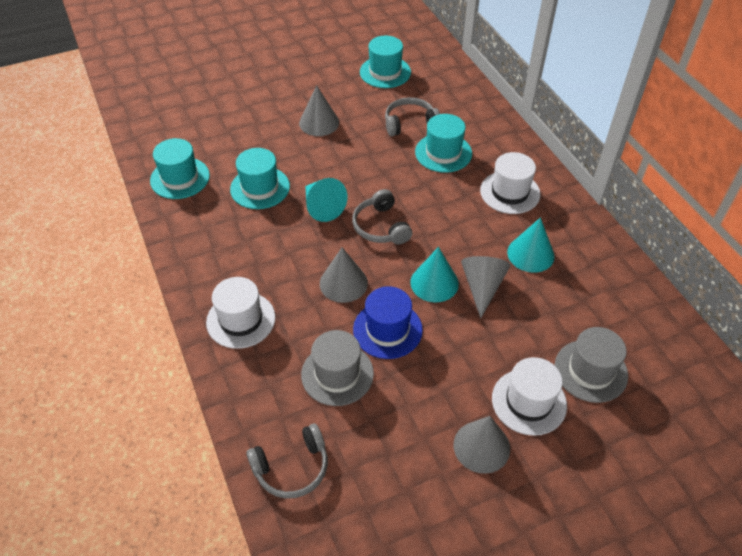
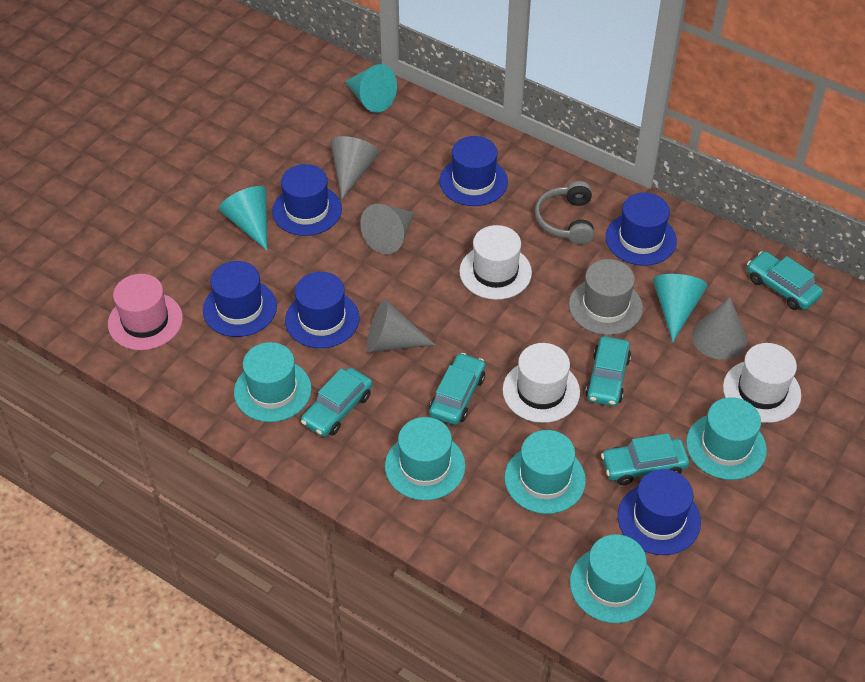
blue hat: 1 -> 6
grey hat: 2 -> 1
grey headphones: 3 -> 1
pink hat: 0 -> 1
turquoise car: 0 -> 5
turquoise hat: 4 -> 5

